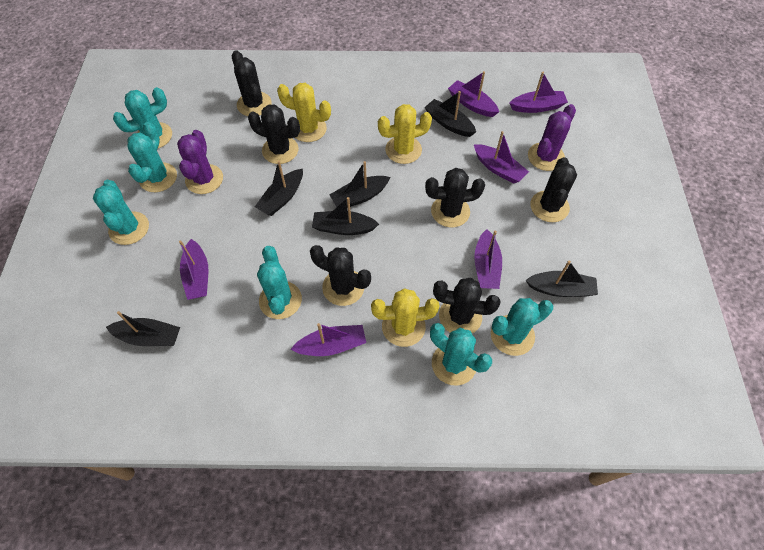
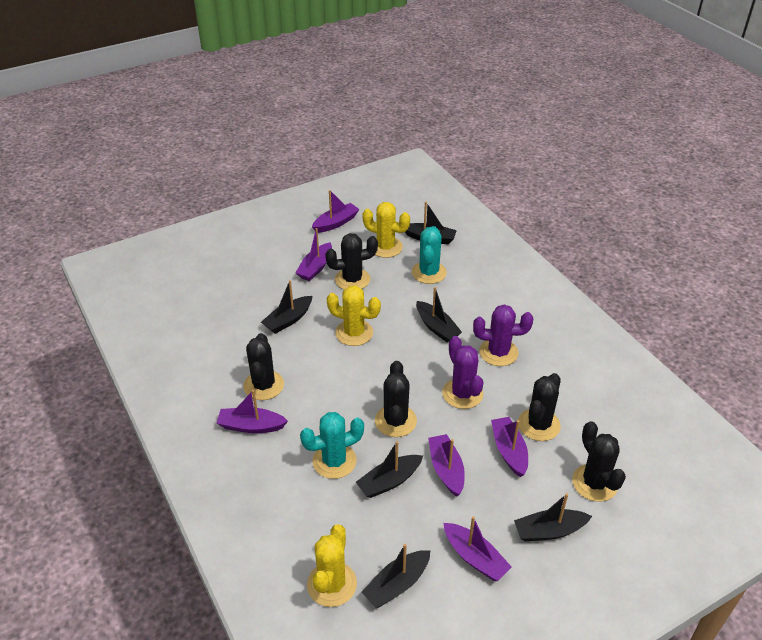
black cactus: 6 -> 5
turquoise cactus: 6 -> 2

